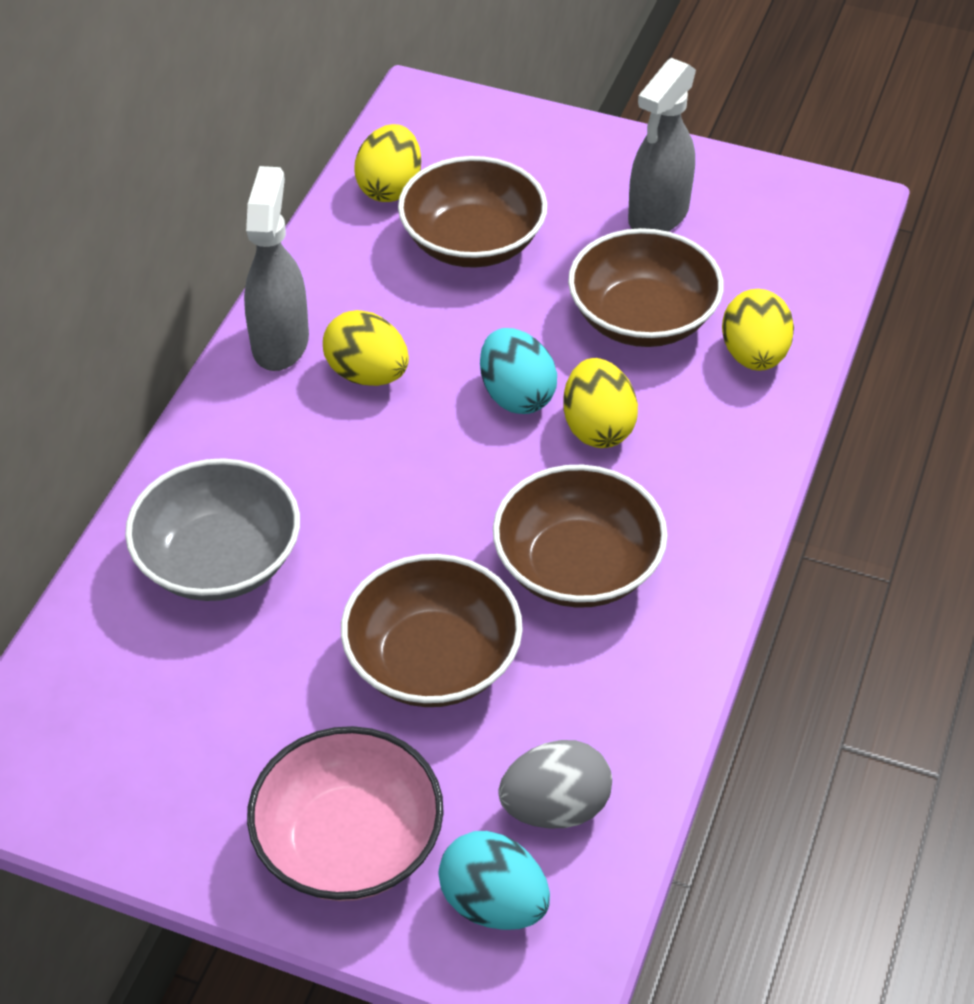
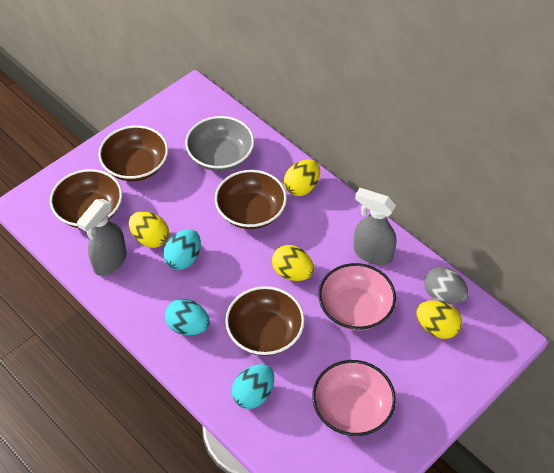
pink bowl: 1 -> 2
turquoise egg: 2 -> 3

